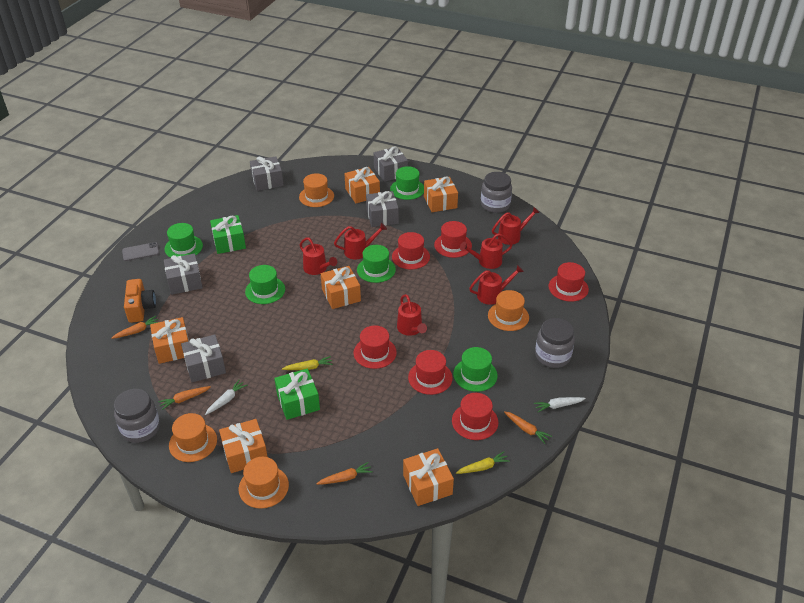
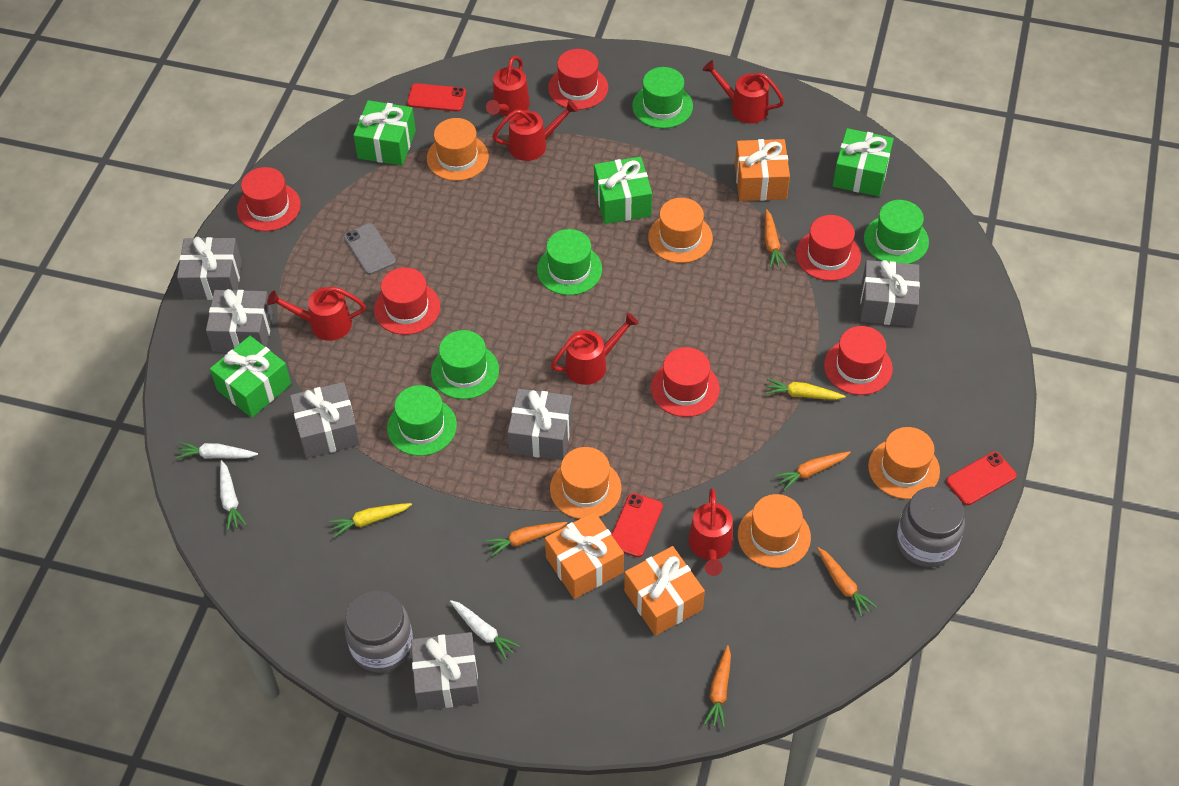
green gift: 2 -> 4
grey gift: 5 -> 6
grey jar: 3 -> 2
orange camera: 1 -> 0
orange carrot: 4 -> 5
orange gift: 6 -> 3
orange hat: 4 -> 5
red phone: 0 -> 3
white carrot: 2 -> 3

